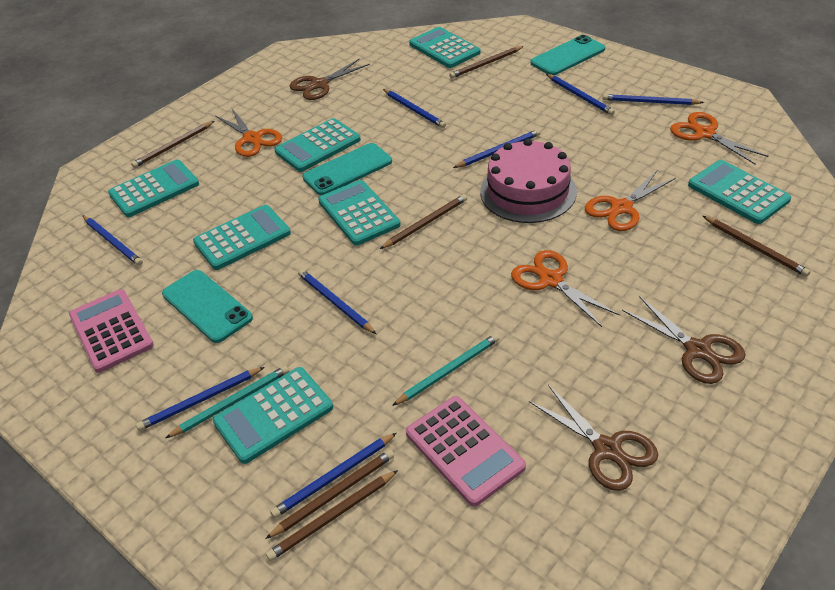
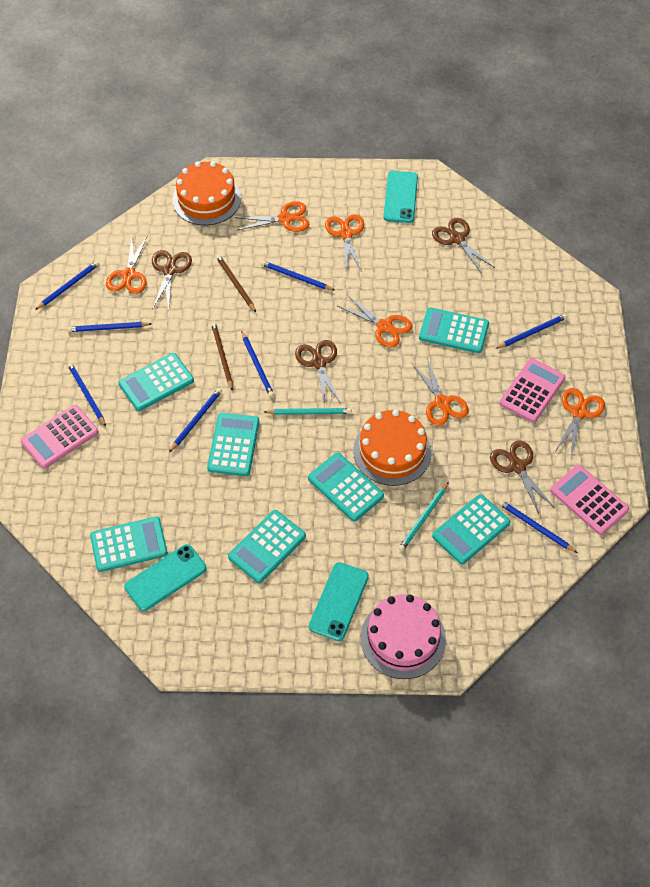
brown pencil: 6 -> 2
brown scissors: 3 -> 4
orange cake: 0 -> 2
orange scissors: 4 -> 6
pink calculator: 2 -> 3

